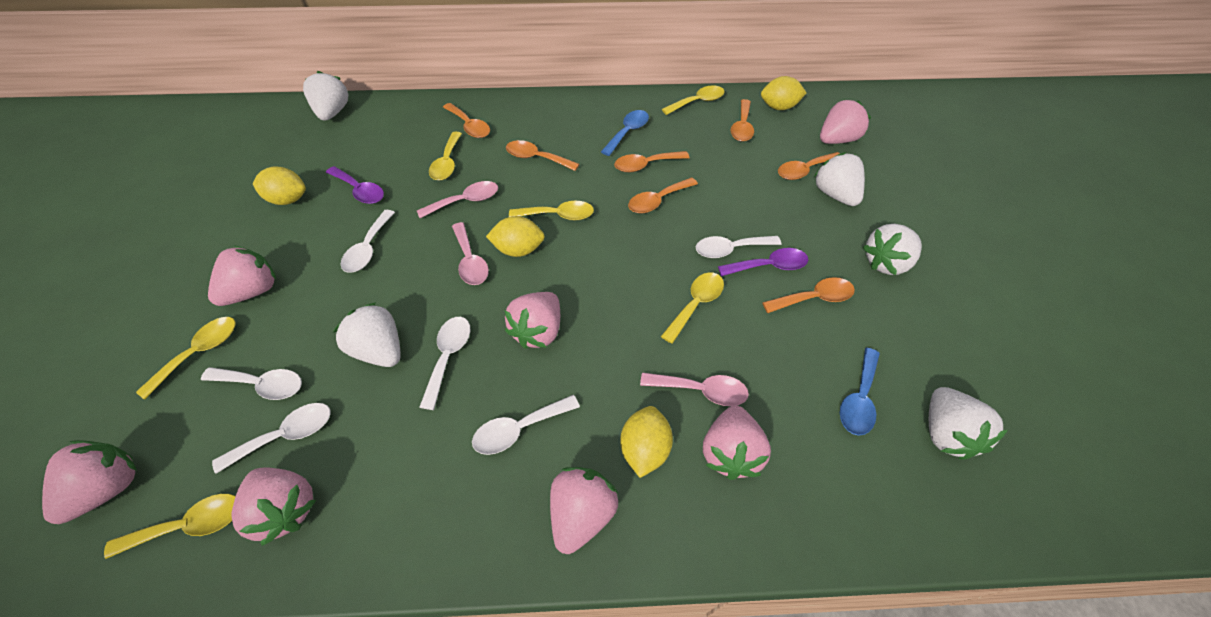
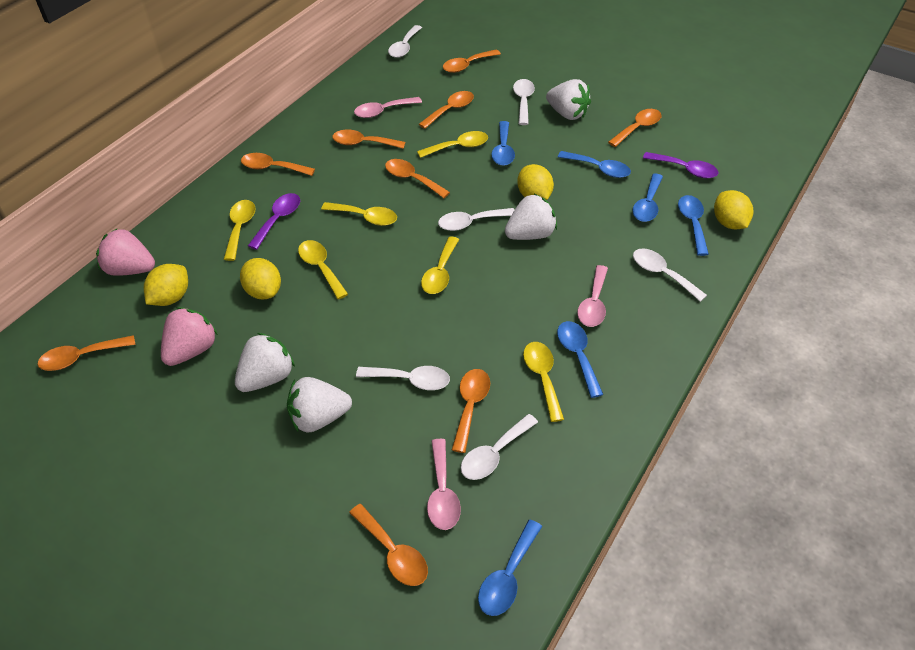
blue spoon: 2 -> 6
orange spoon: 7 -> 9
pink strawberry: 7 -> 2
white strawberry: 5 -> 4

